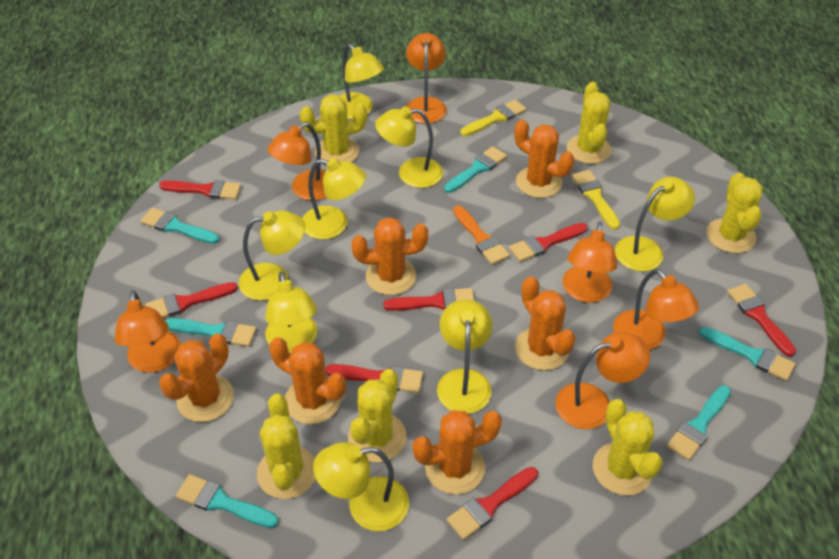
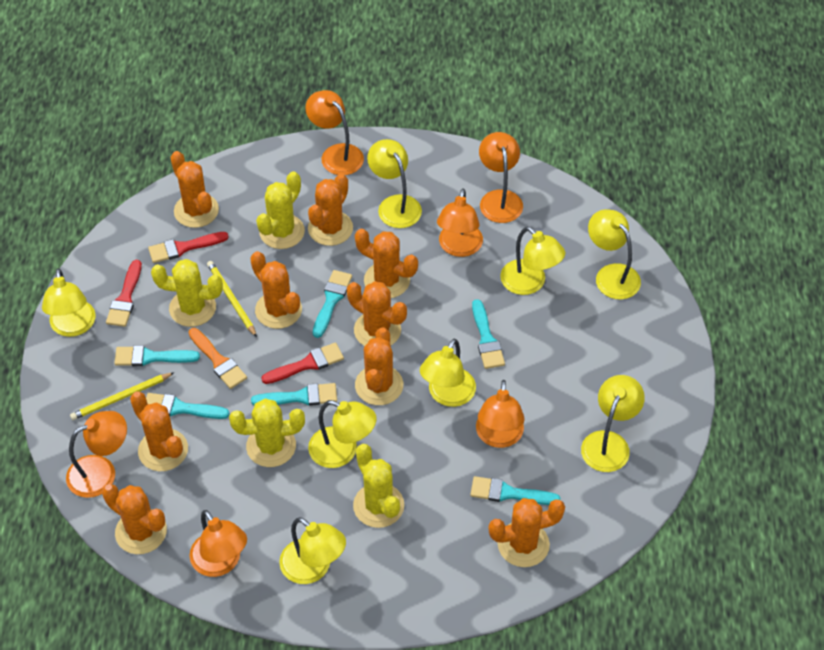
orange cactus: 6 -> 9
red brush: 7 -> 3
yellow brush: 2 -> 0
yellow cactus: 6 -> 4
yellow pencil: 0 -> 2

